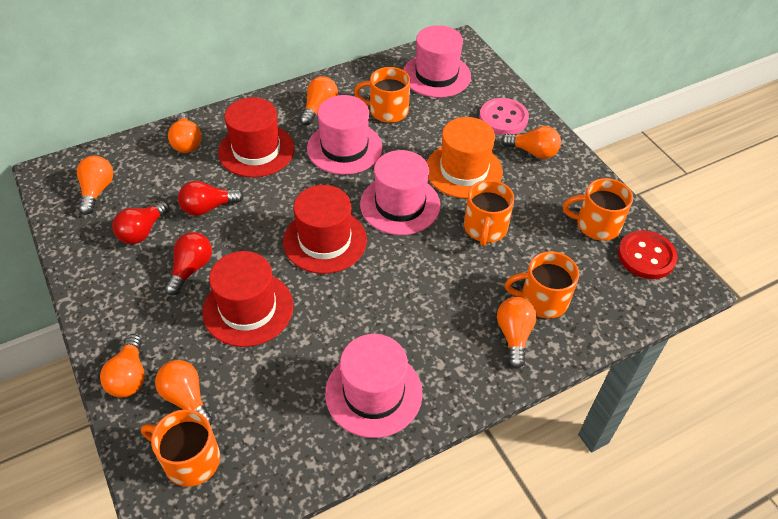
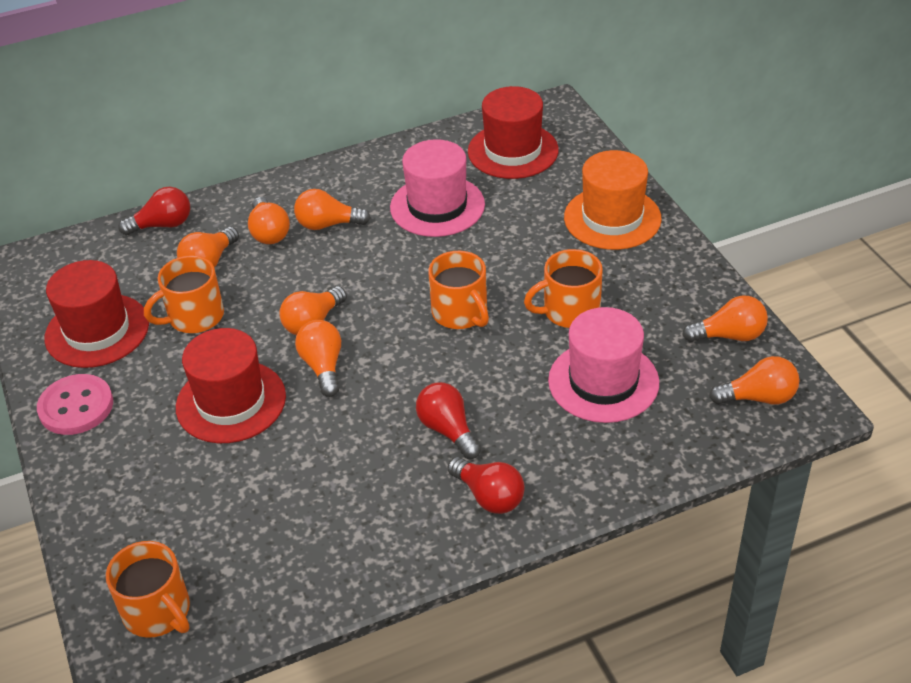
orange mug: 5 -> 4
pink hat: 4 -> 2
red button: 1 -> 0

